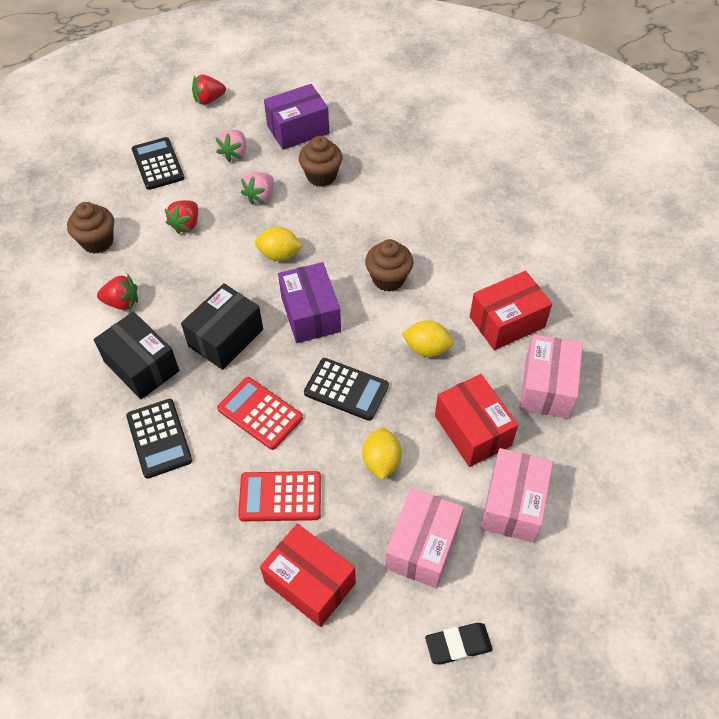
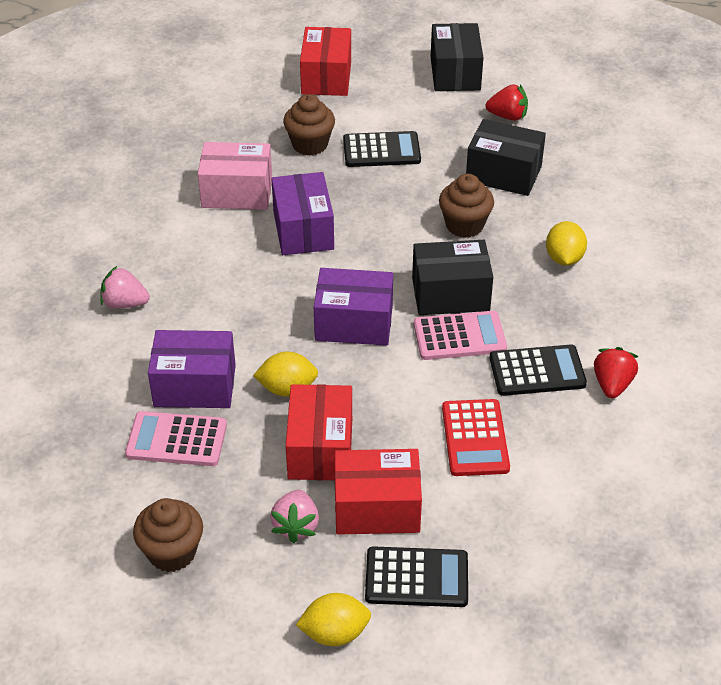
black box: 2 -> 3
black eraser: 1 -> 0
pink box: 3 -> 1
pink calculator: 0 -> 2
purple box: 2 -> 3
red calculator: 2 -> 1
red strawberry: 3 -> 2

